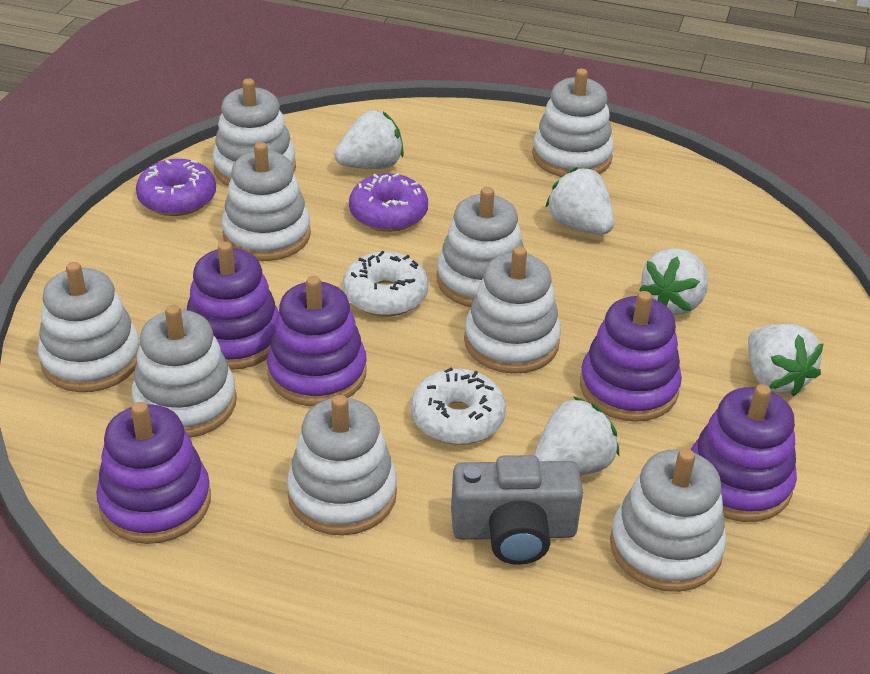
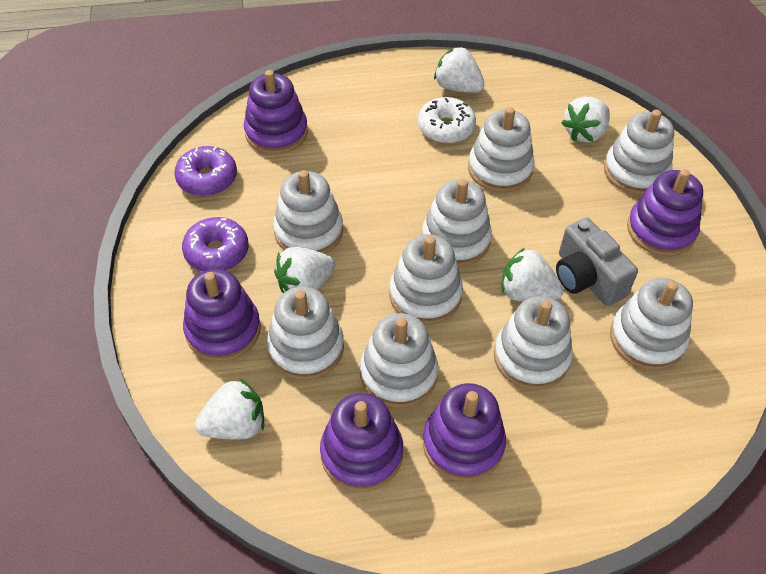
white donut: 2 -> 1

